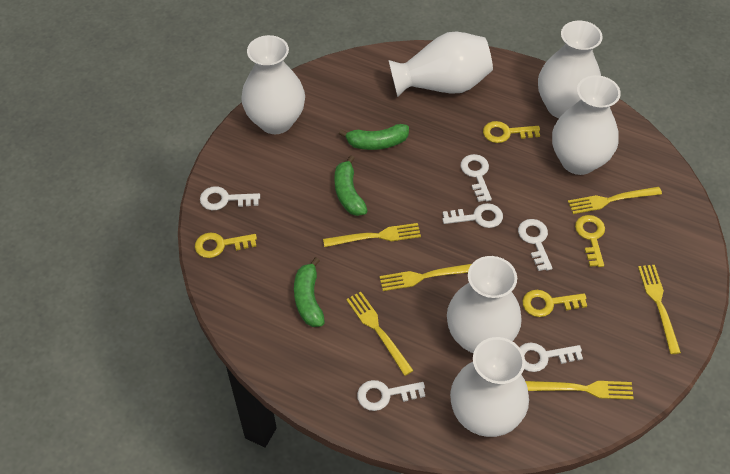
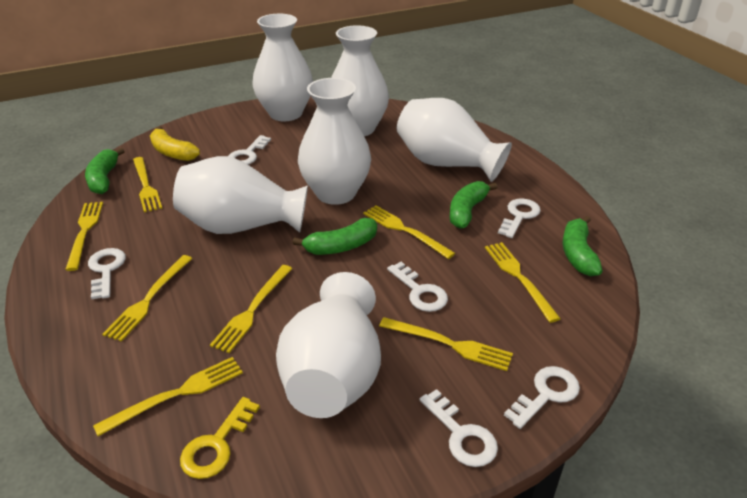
green banana: 3 -> 4
yellow banana: 0 -> 1
yellow fork: 6 -> 8
yellow key: 4 -> 1

